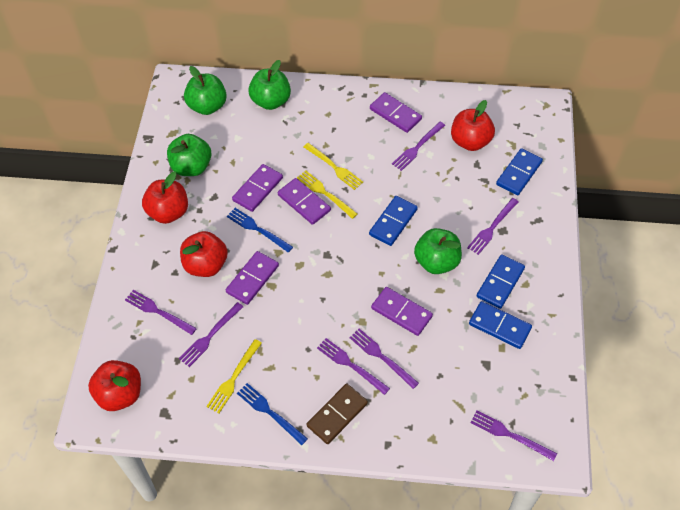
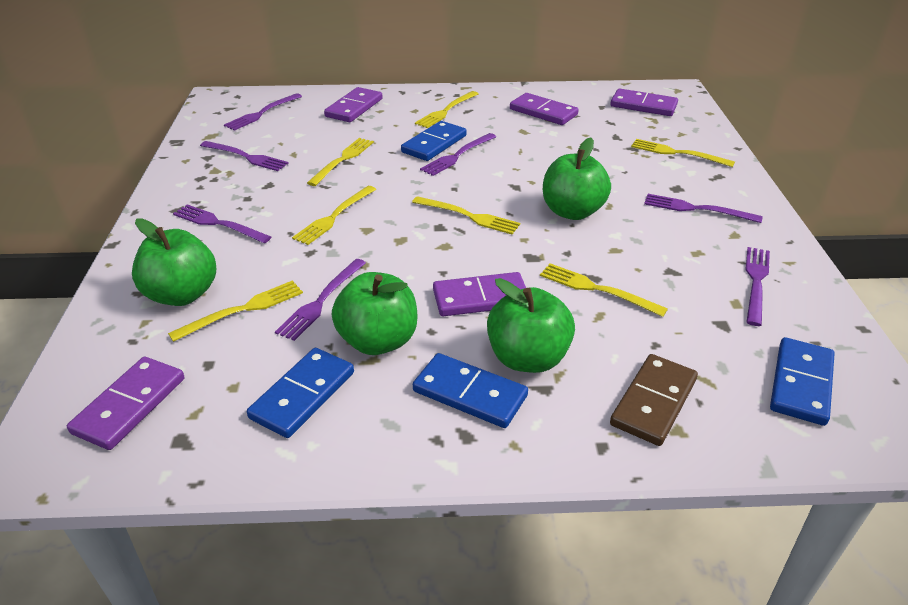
blue fork: 2 -> 0
red apple: 4 -> 0
yellow fork: 3 -> 7

